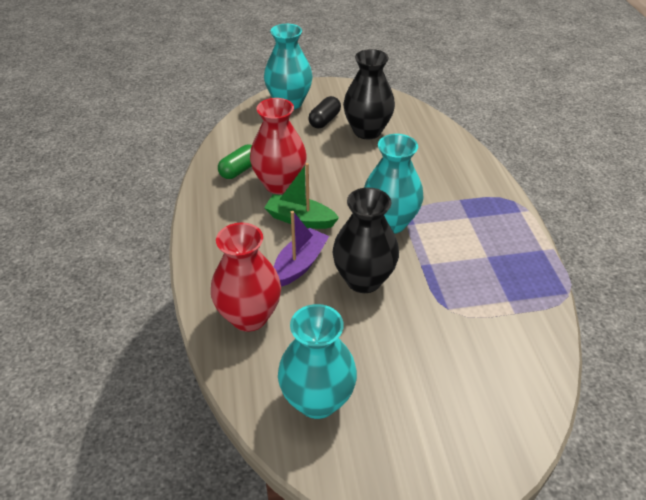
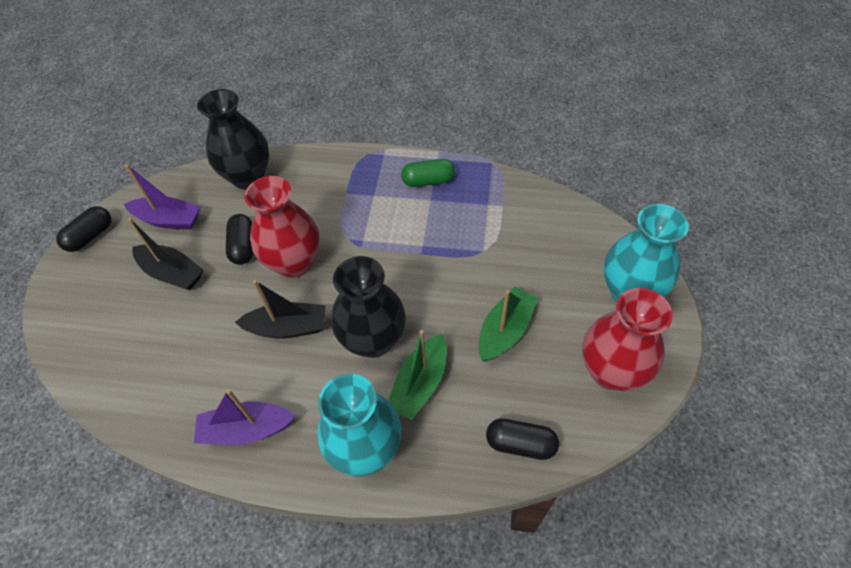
black boat: 0 -> 2
black capsule: 1 -> 3
green boat: 1 -> 2
purple boat: 1 -> 2
turquoise vase: 3 -> 2

